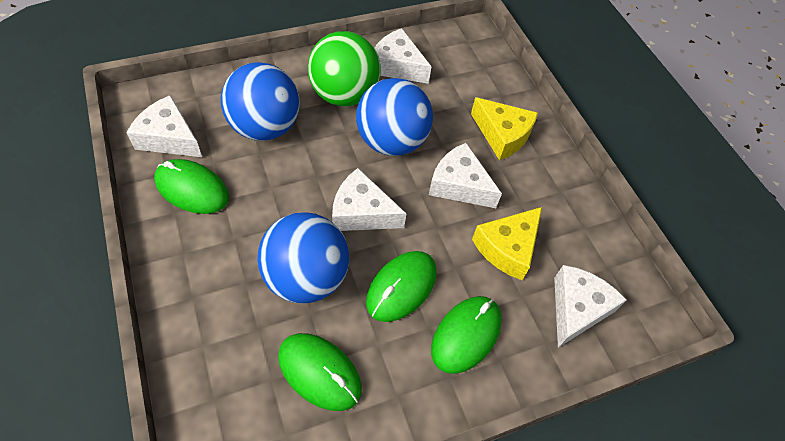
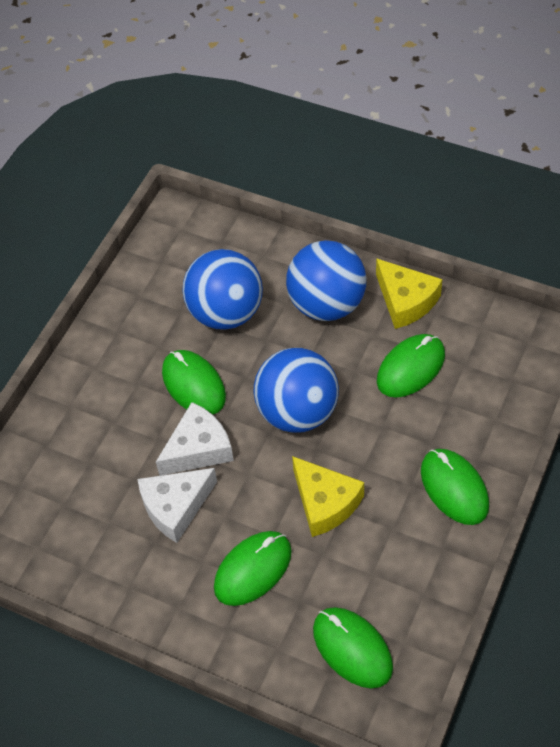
green ball: 1 -> 0
green mouse: 4 -> 5
white cheese: 5 -> 2

